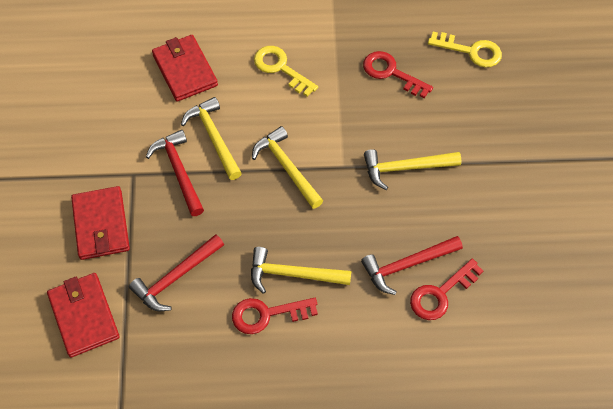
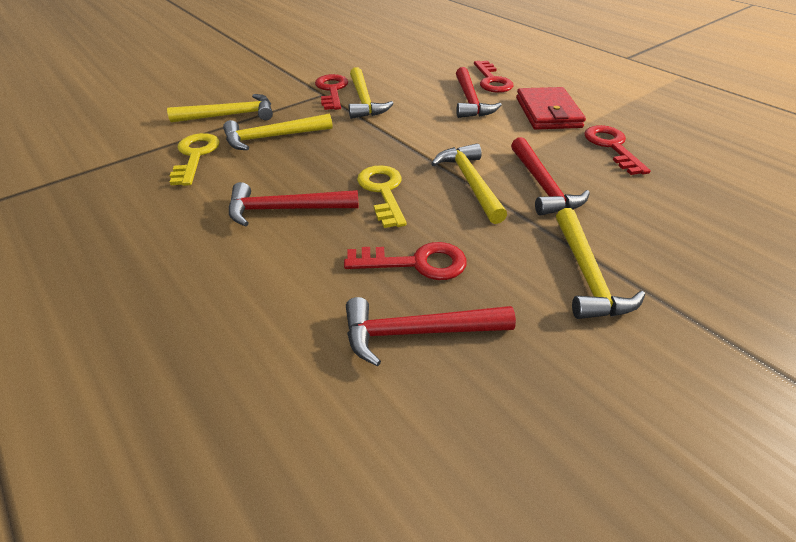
red hammer: 3 -> 4
red key: 3 -> 4
red wallet: 3 -> 1
yellow hammer: 4 -> 5

